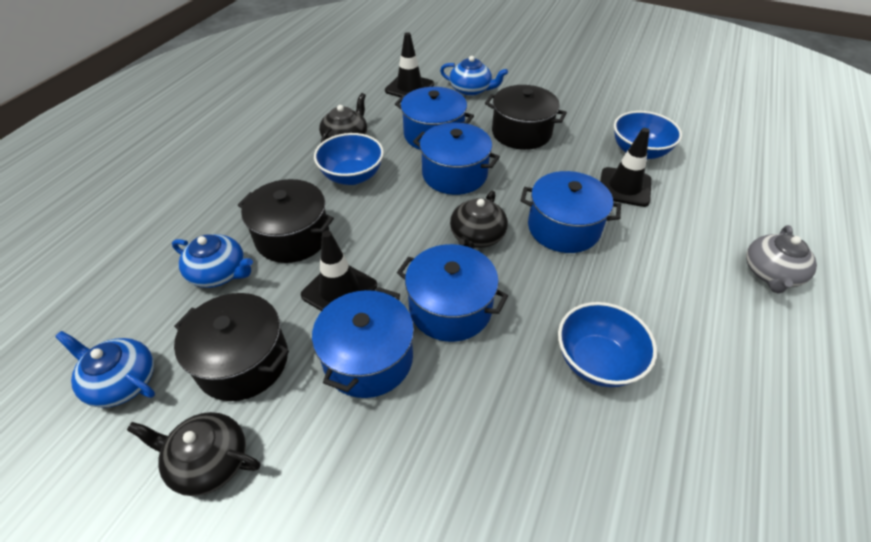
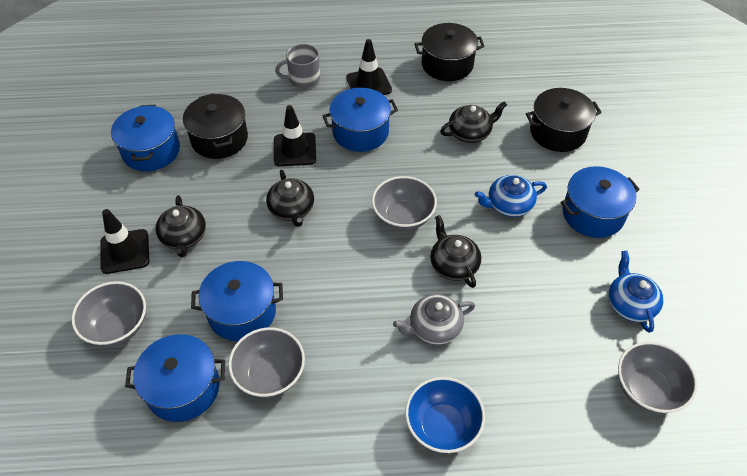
black teapot: 3 -> 4
blue bowl: 3 -> 1
blue teapot: 3 -> 2
grey bowl: 0 -> 4
grey mug: 0 -> 1

